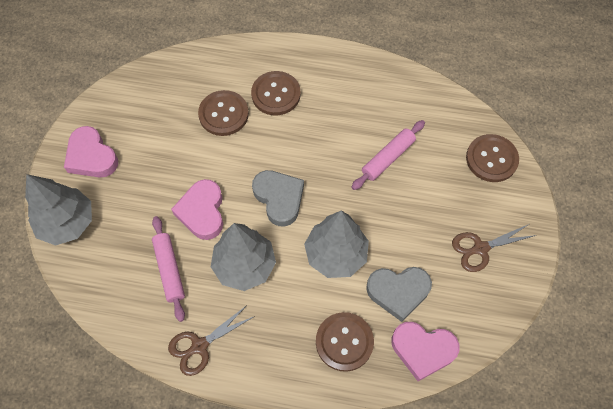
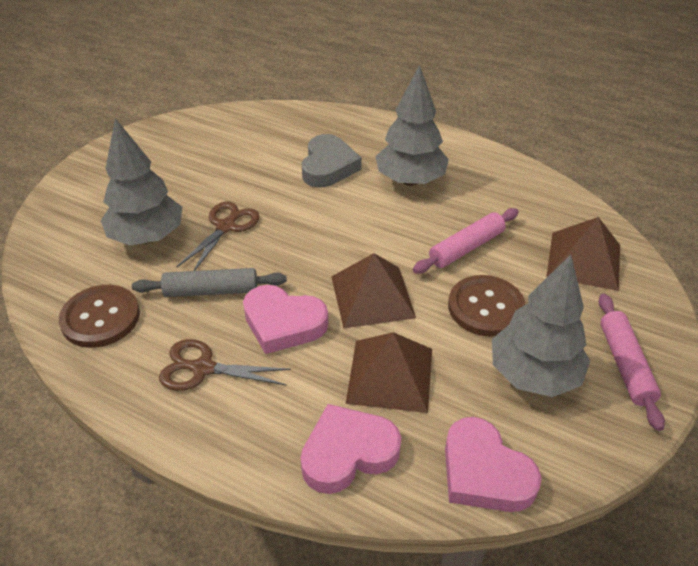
brown button: 4 -> 2
brown pyramid: 0 -> 3
grey heart: 2 -> 1
grey rolling pin: 0 -> 1

